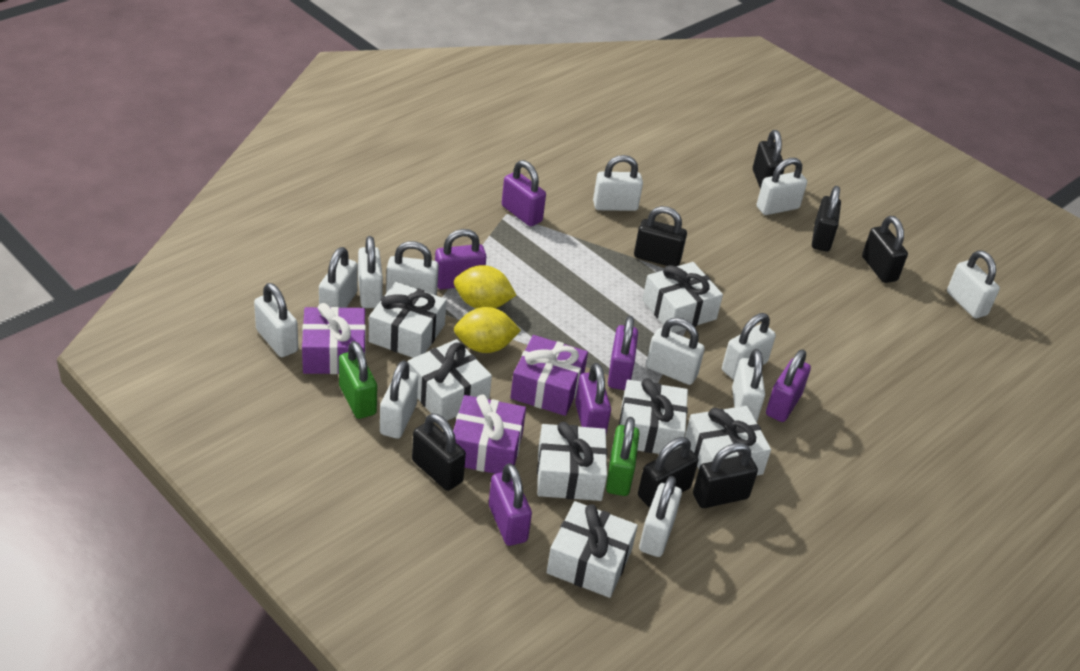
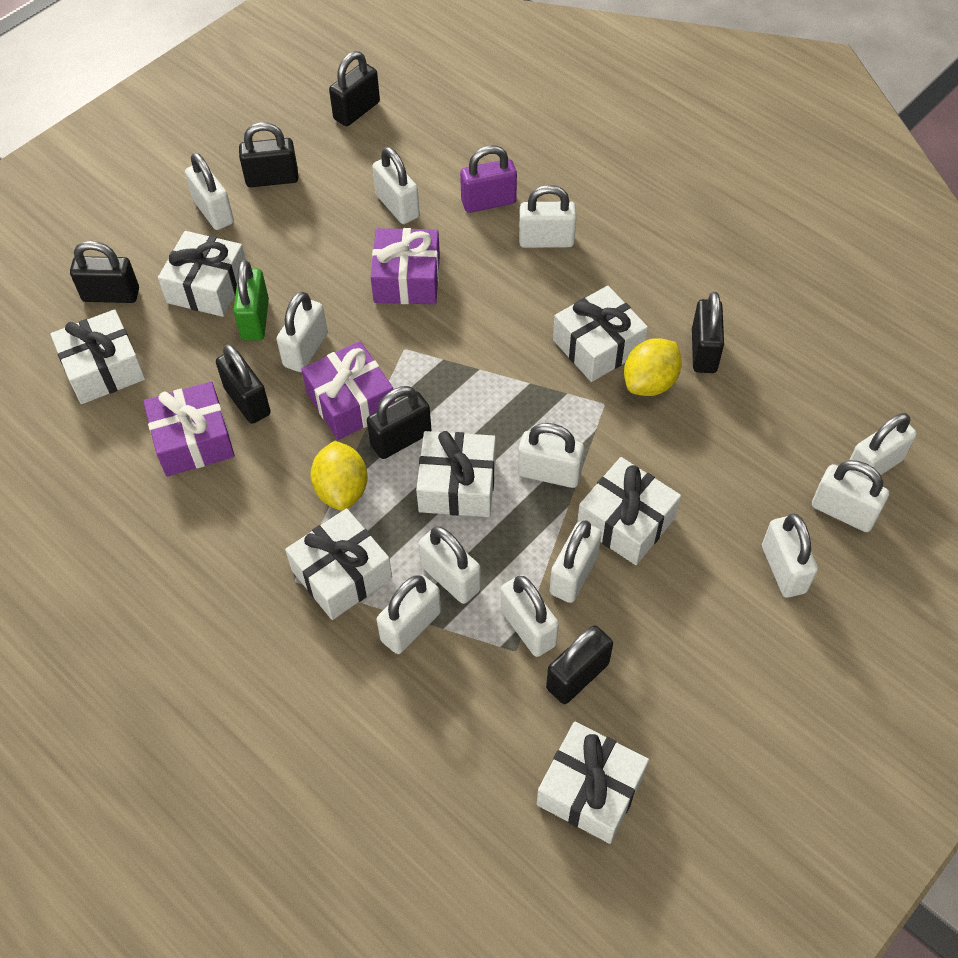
green padlock: 2 -> 1
purple padlock: 6 -> 1

